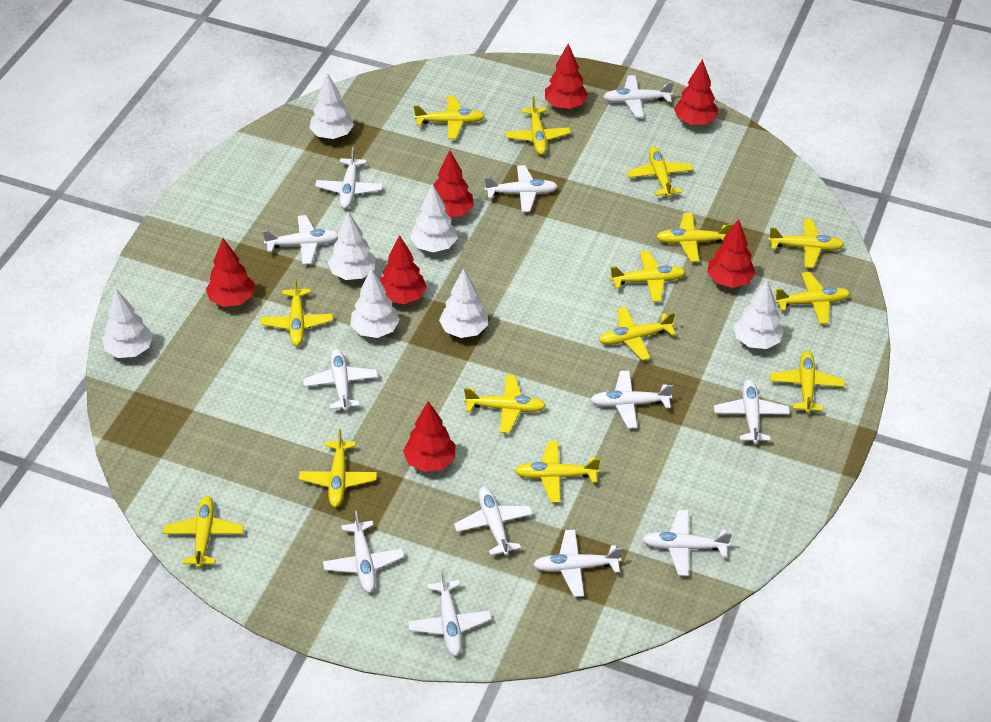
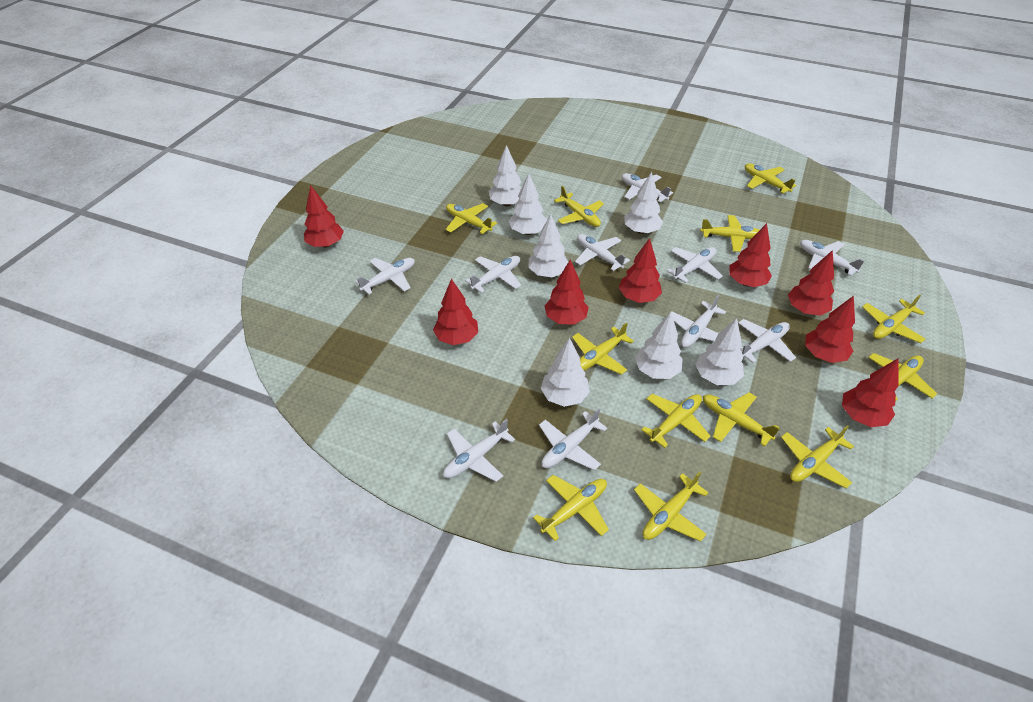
red tree: 7 -> 8
white plane: 12 -> 10
yellow plane: 14 -> 12

